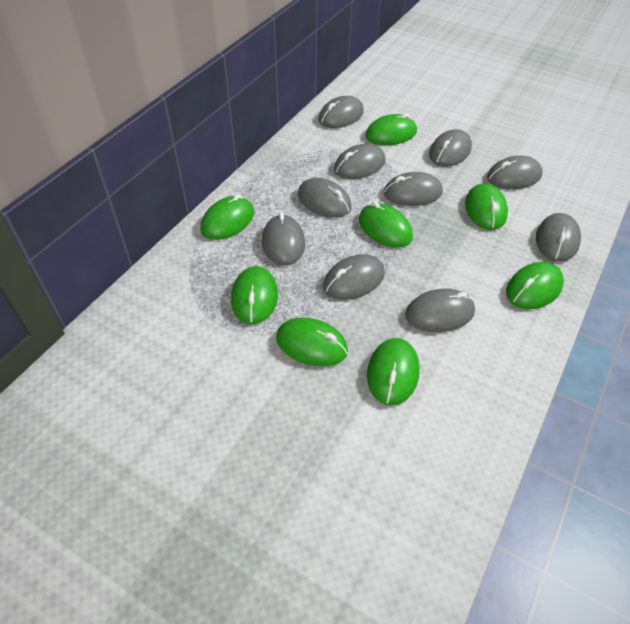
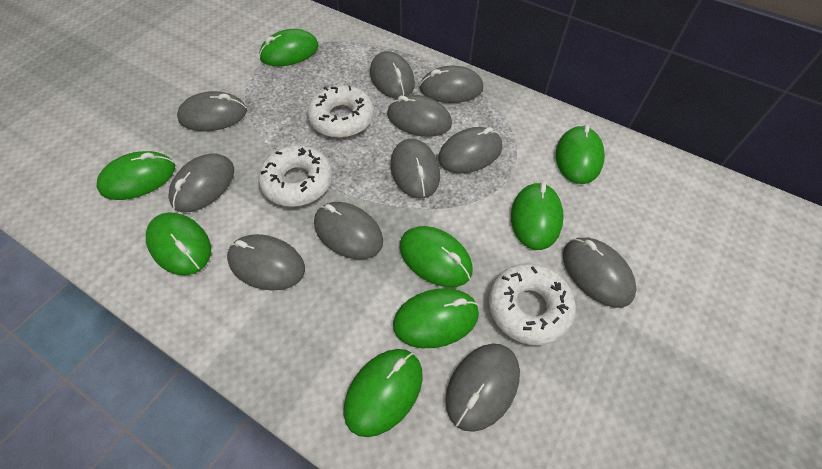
grey mouse: 10 -> 11
white donut: 0 -> 3

